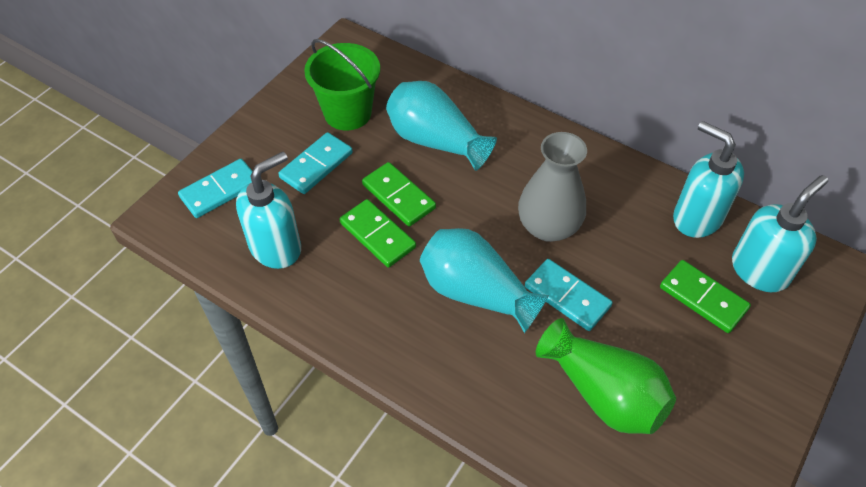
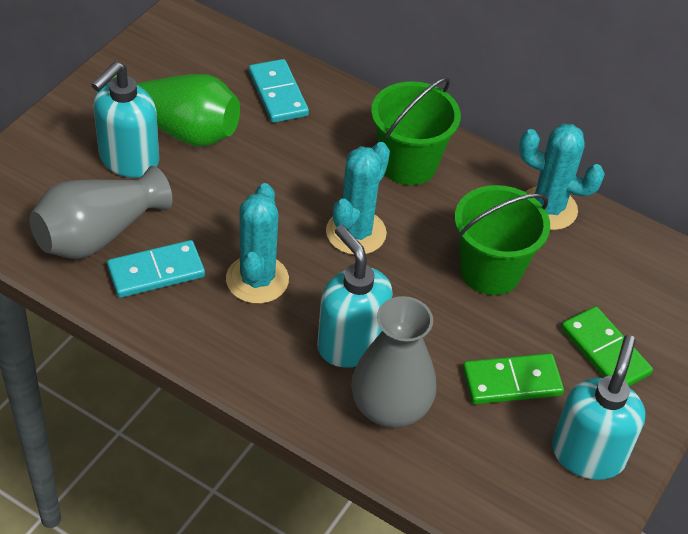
green bucket: 1 -> 2
green domino: 3 -> 2
grey vase: 1 -> 2
turquoise cactus: 0 -> 3
turquoise domino: 3 -> 2
turquoise vase: 2 -> 0

